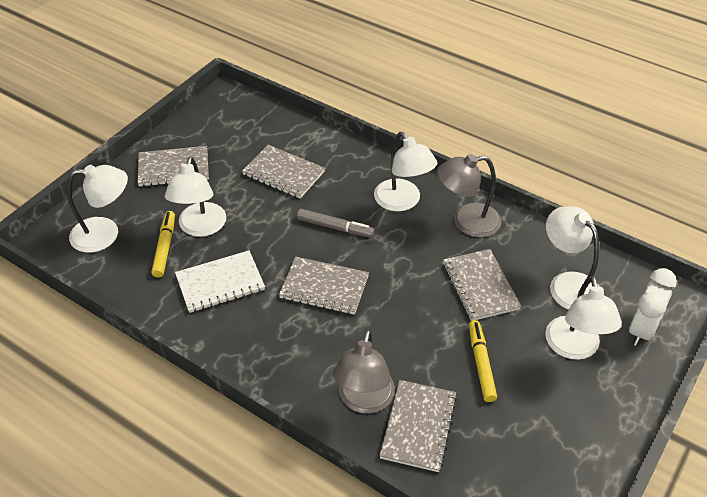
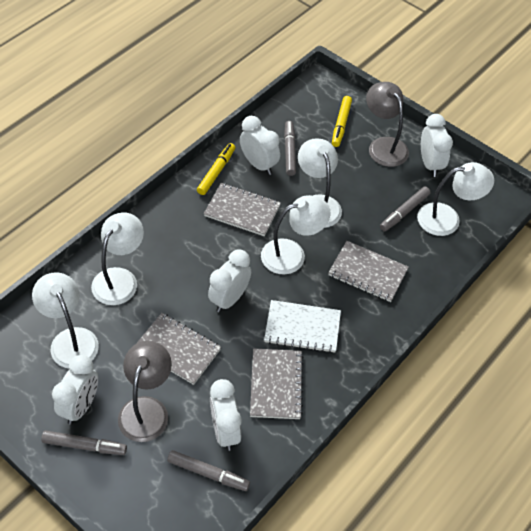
grey marker: 1 -> 4
grey notebook: 5 -> 4
white clock: 1 -> 5

